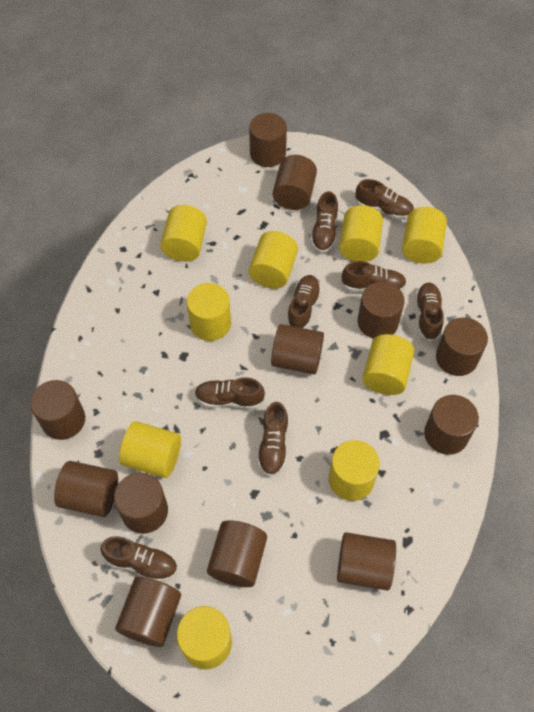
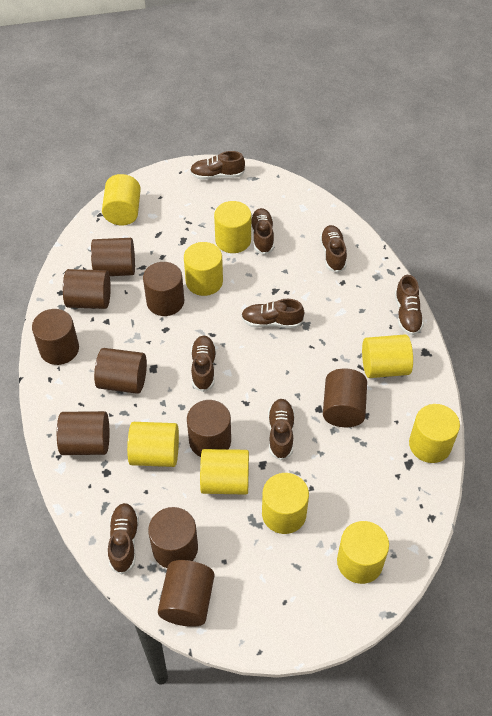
brown cylinder: 12 -> 10

